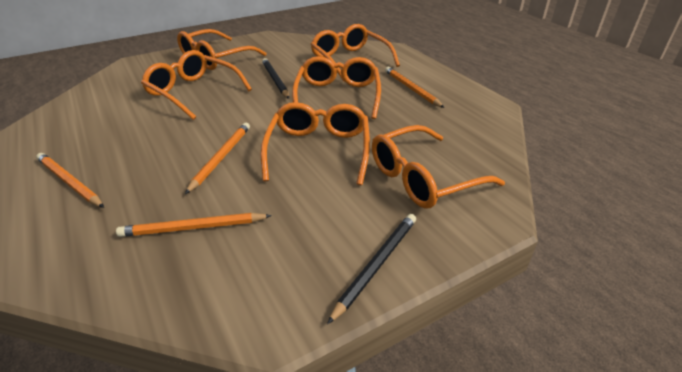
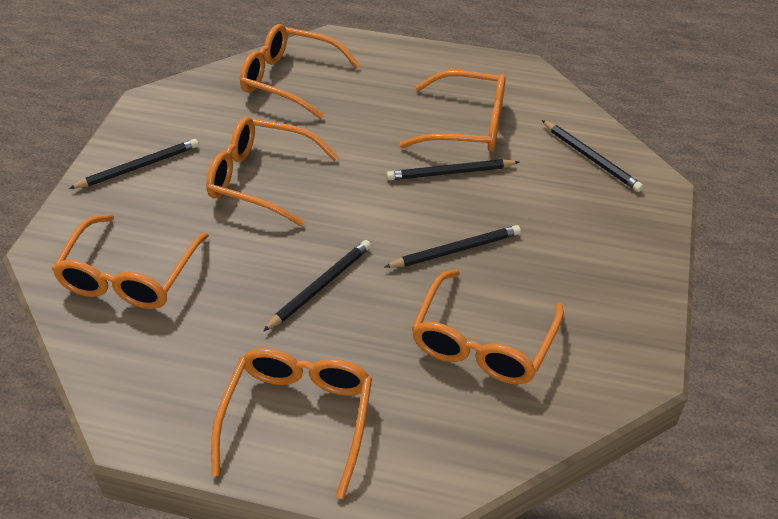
black pencil: 2 -> 5
orange pencil: 4 -> 0

